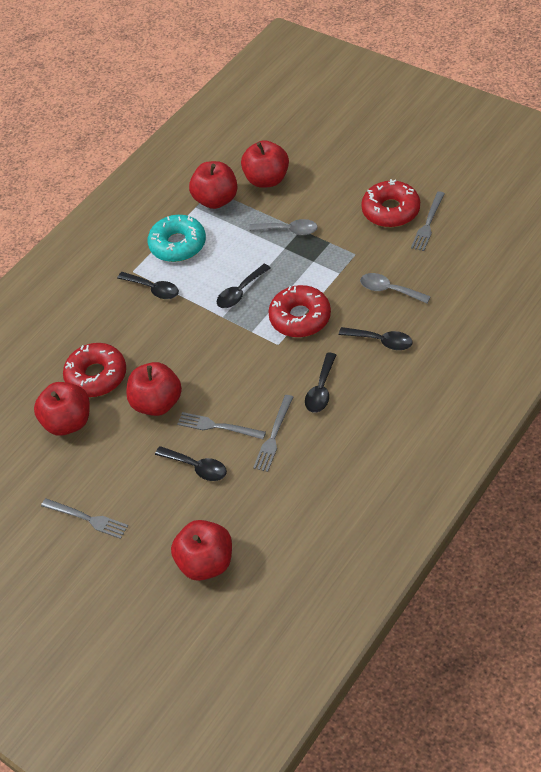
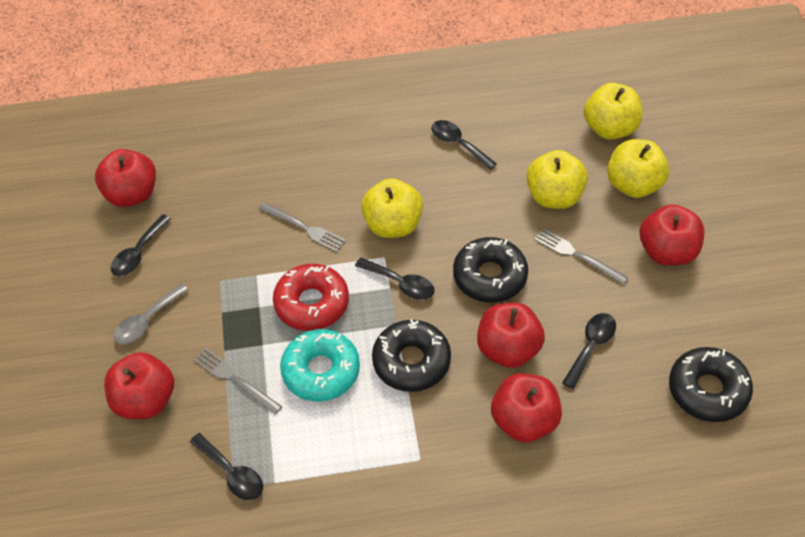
black donut: 0 -> 3
grey fork: 4 -> 3
grey spoon: 2 -> 1
red donut: 3 -> 1
yellow apple: 0 -> 4

